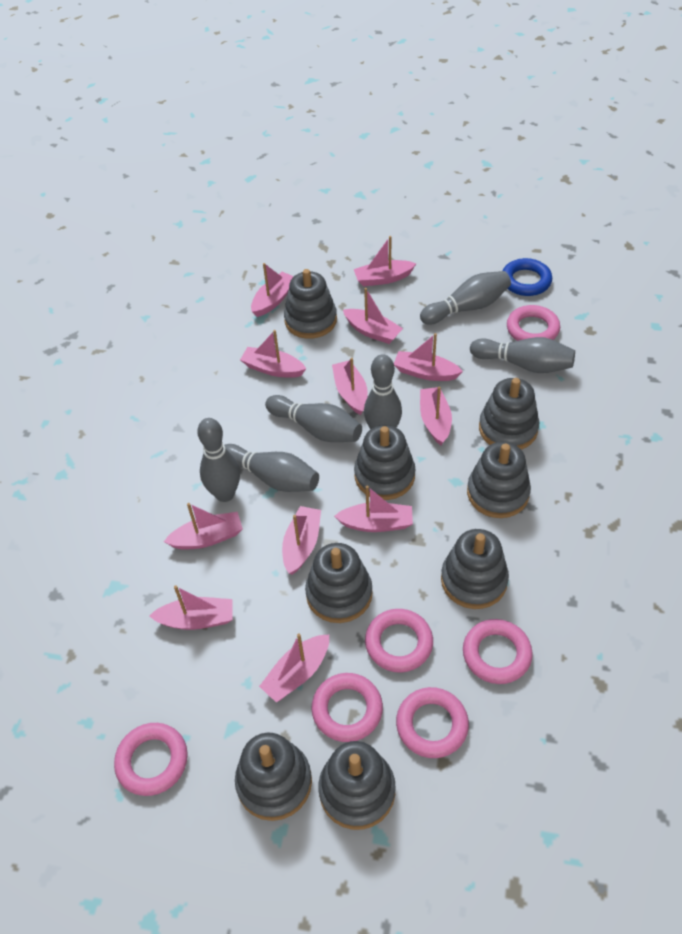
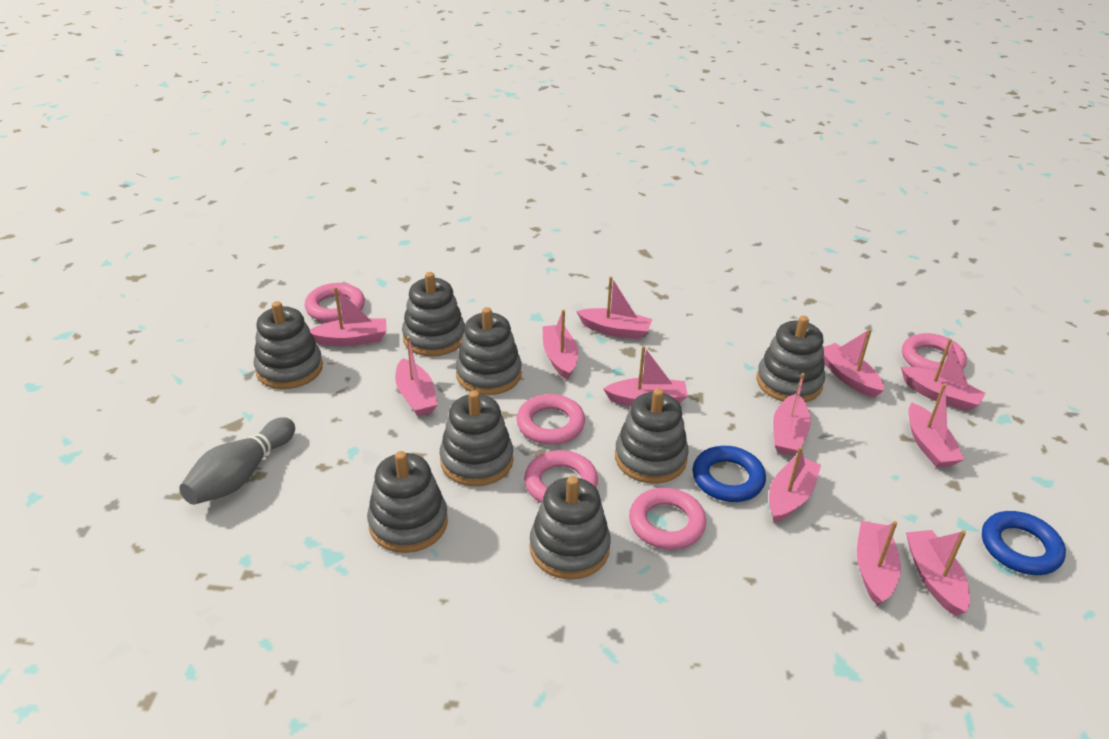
blue ring: 1 -> 2
grey bowling pin: 6 -> 1
pink ring: 6 -> 5

